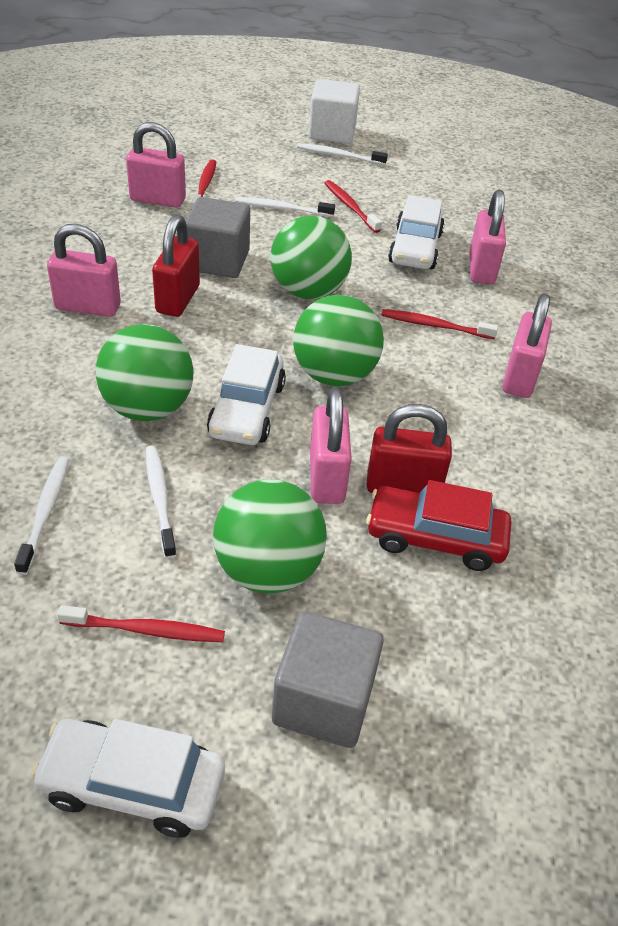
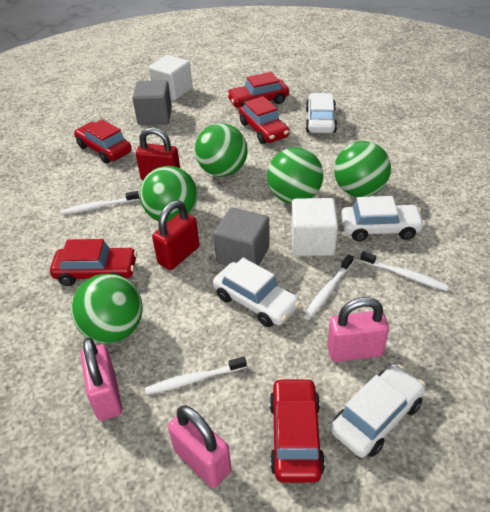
green ball: 4 -> 5
pink padlock: 5 -> 3
red car: 1 -> 5
red toothbrush: 4 -> 0
white car: 3 -> 4
white cube: 1 -> 2

